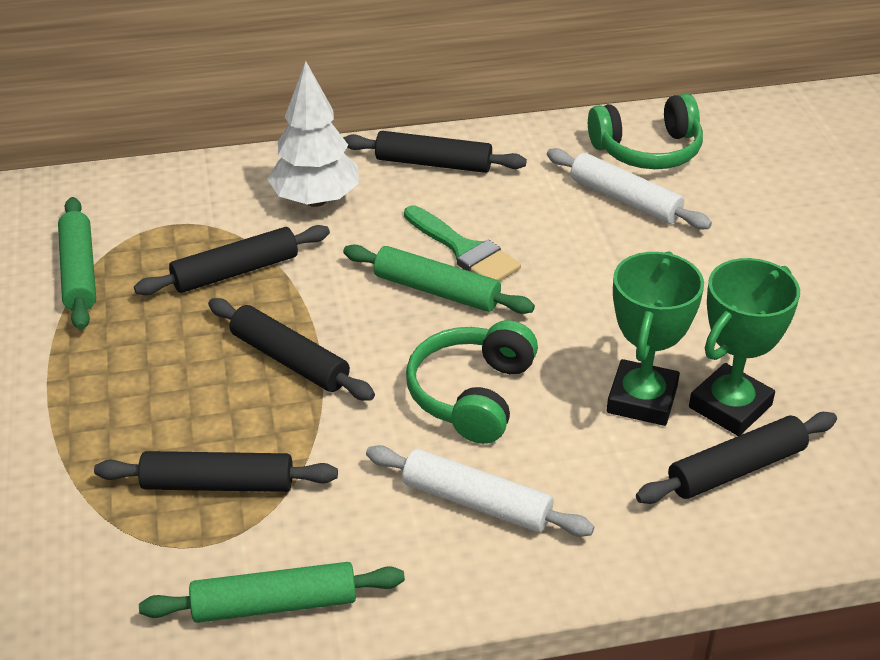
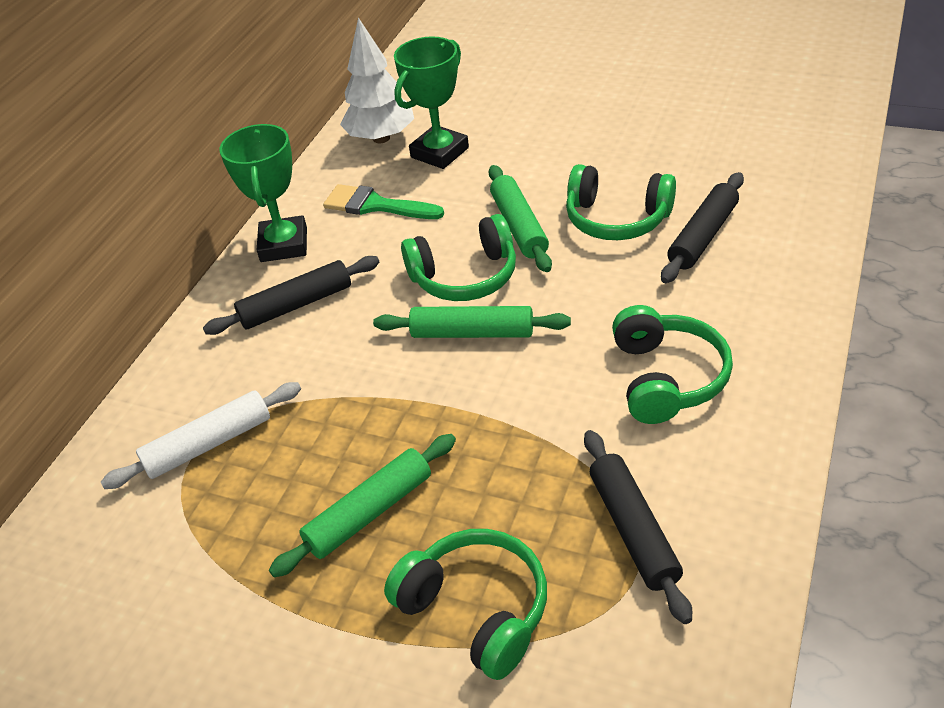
black rolling pin: 5 -> 3
green headphones: 2 -> 4
white rolling pin: 2 -> 1

